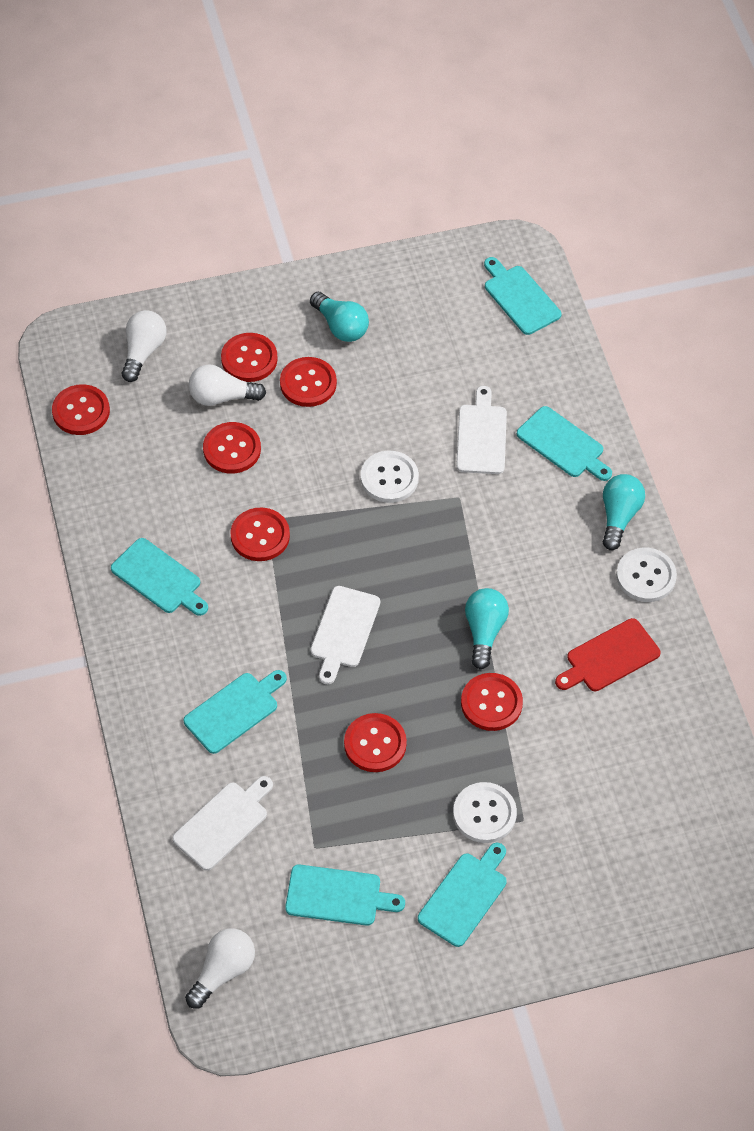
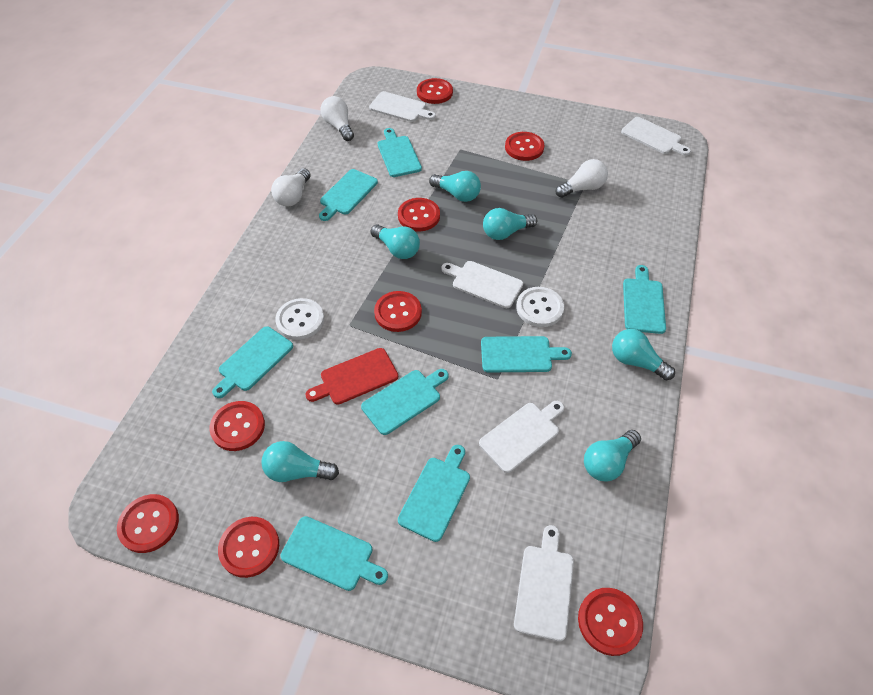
red button: 7 -> 8
turquoise cutting board: 6 -> 8
turquoise light bulb: 3 -> 6
white button: 3 -> 2
white cutting board: 3 -> 5

